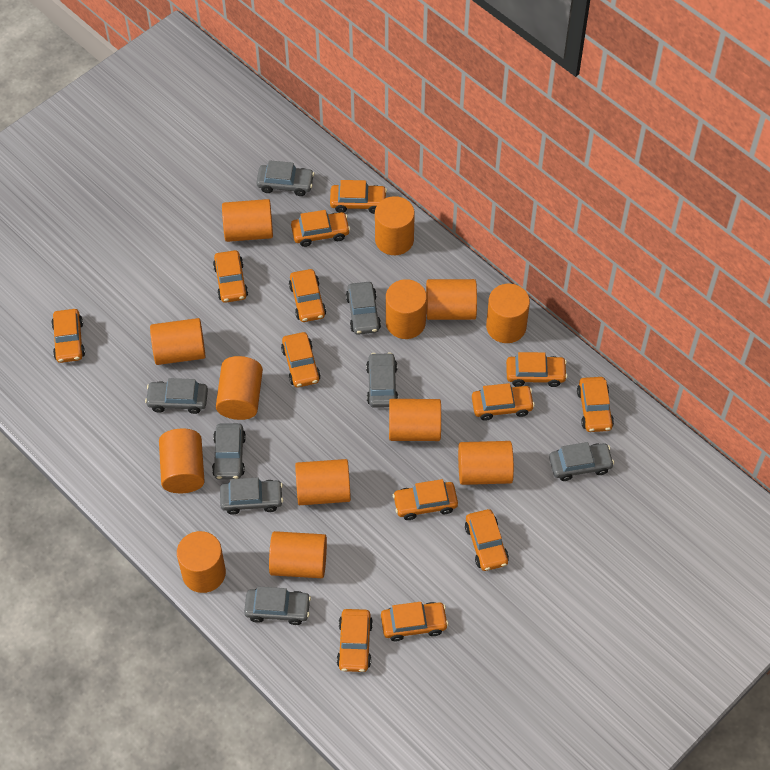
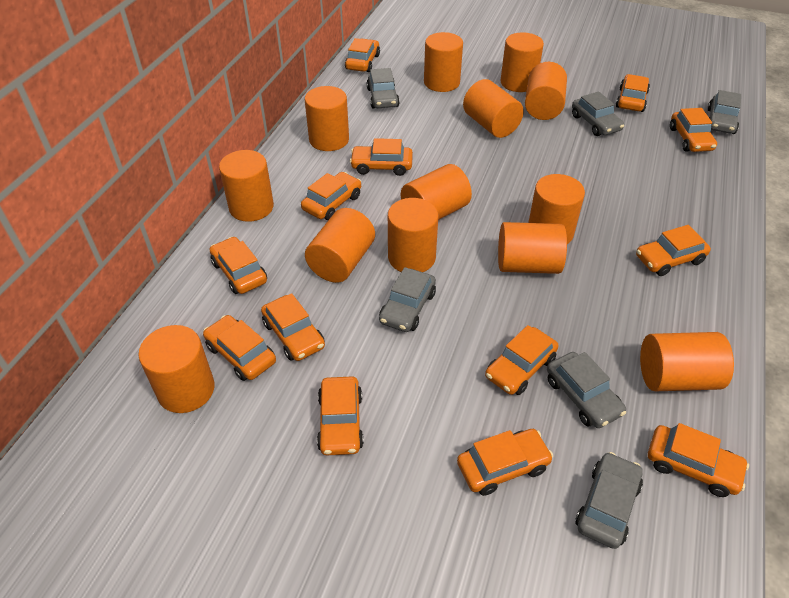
grey car: 8 -> 6

